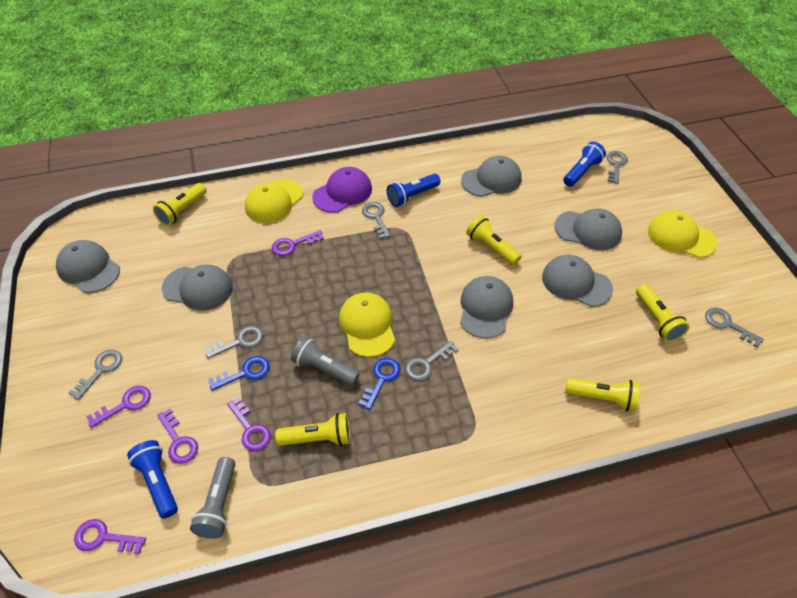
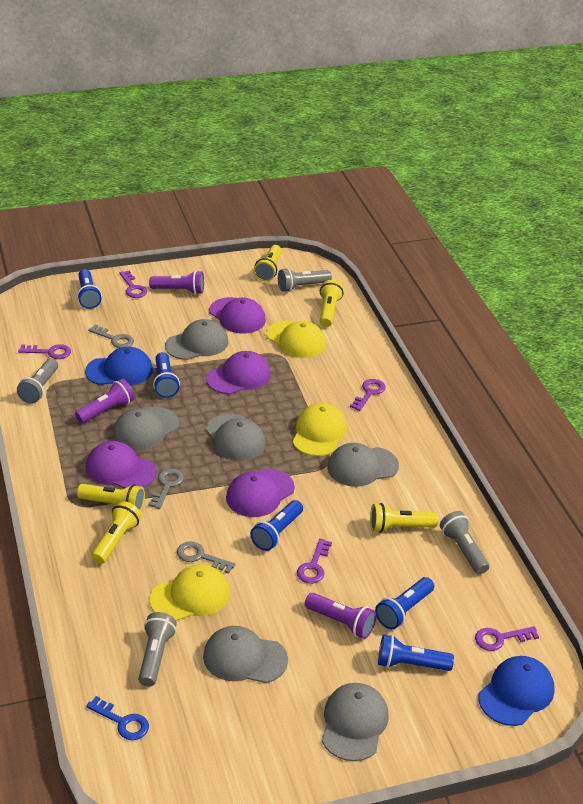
blue cap: 0 -> 2
blue flashlight: 3 -> 5
blue key: 2 -> 1
grey flashlight: 2 -> 4
grey key: 6 -> 3
purple cap: 1 -> 4
purple flashlight: 0 -> 3

